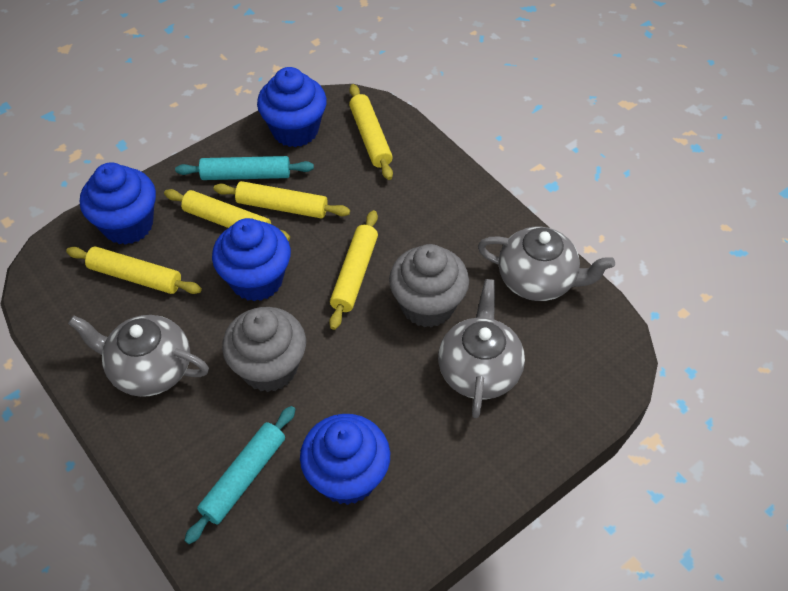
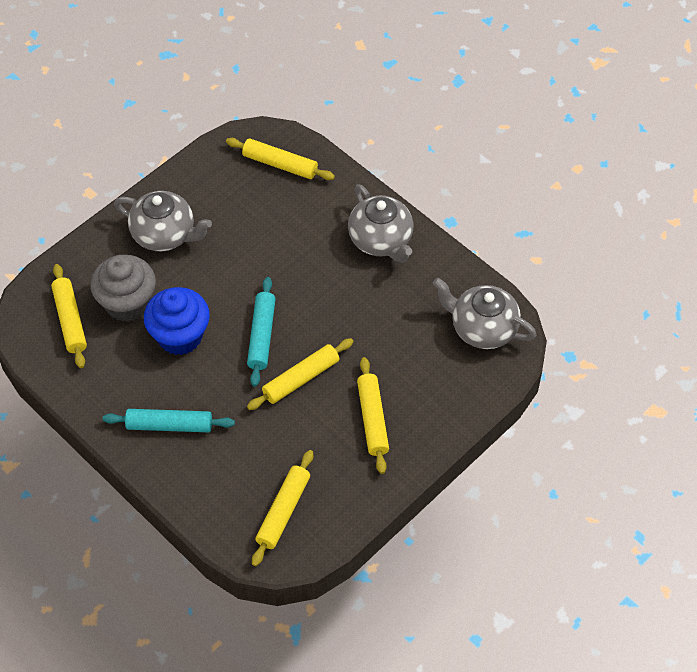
blue cupcake: 4 -> 1
grey cupcake: 2 -> 1

